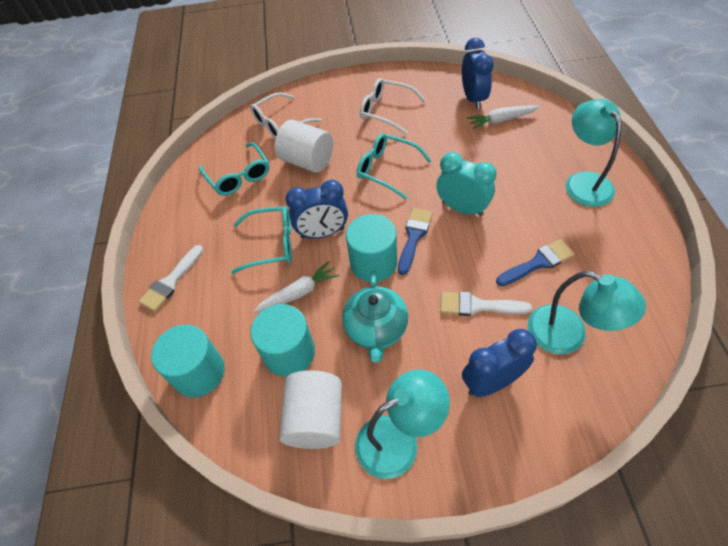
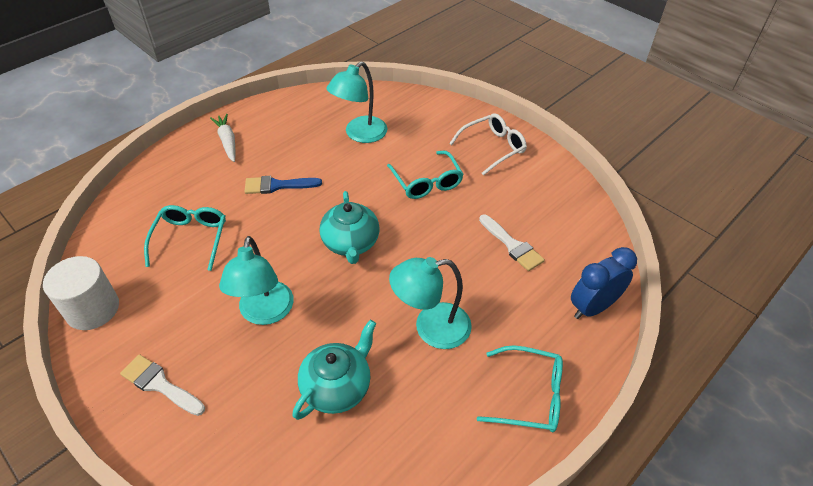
blue brush: 2 -> 1
blue clock: 3 -> 1
turquoise clock: 1 -> 0
turquoise cylinder: 3 -> 0
turquoise teapot: 1 -> 2
white carrot: 2 -> 1
white cylinder: 2 -> 1
white glasses: 2 -> 1

